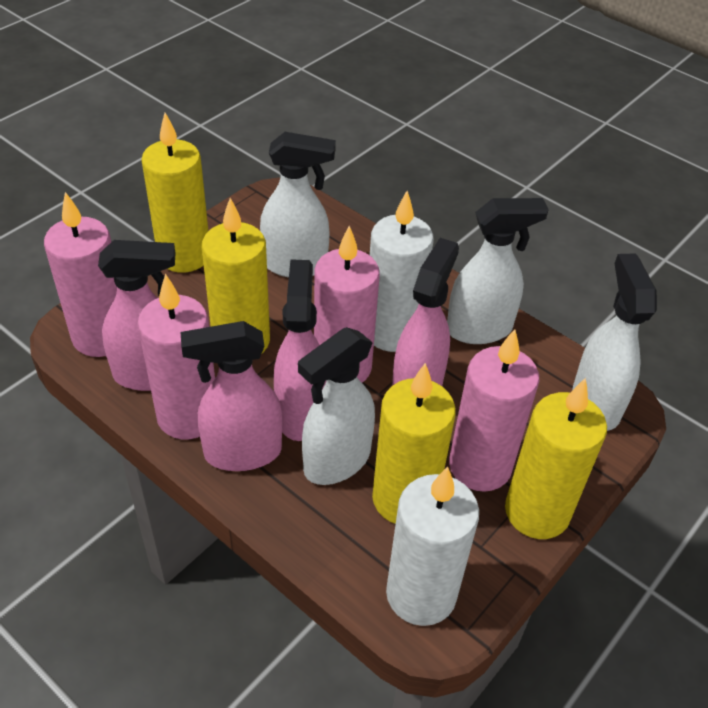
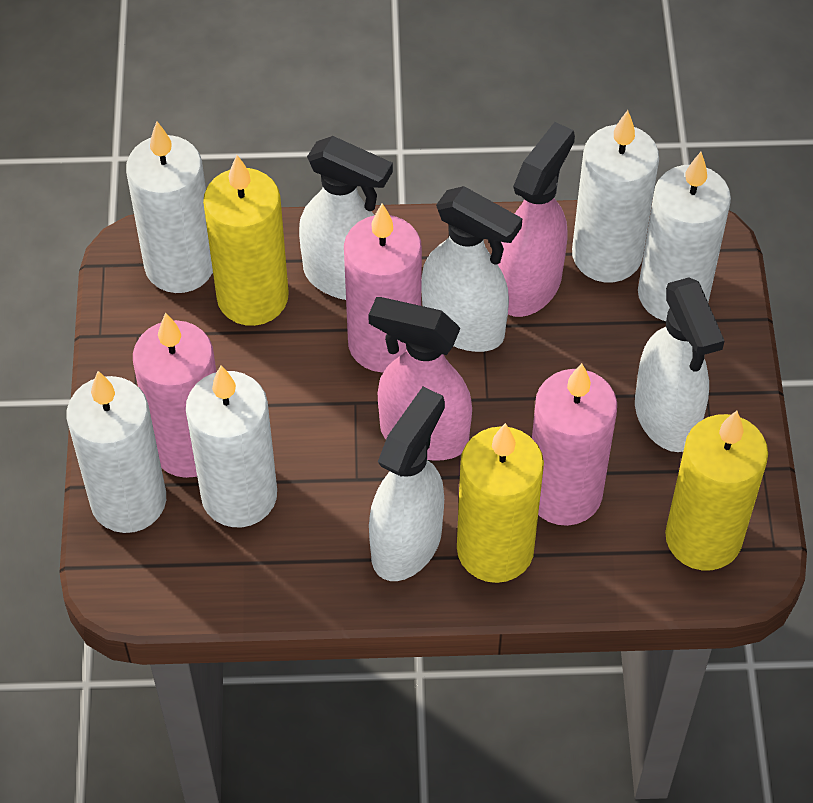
pink candle: 4 -> 3
pink spray bottle: 4 -> 2
white candle: 2 -> 5
yellow candle: 4 -> 3

